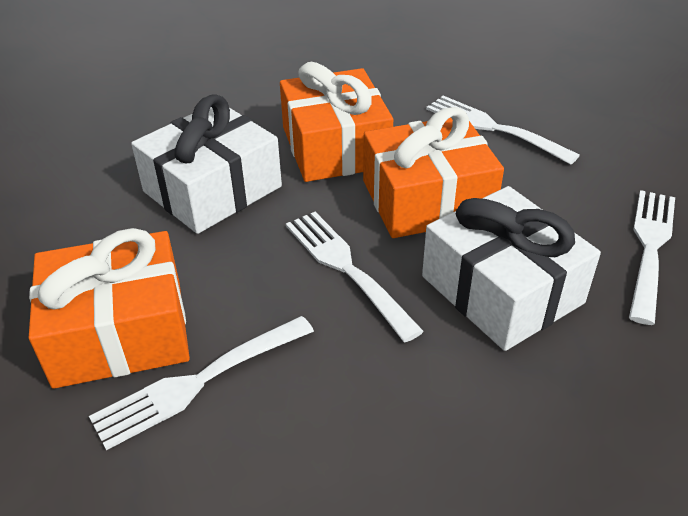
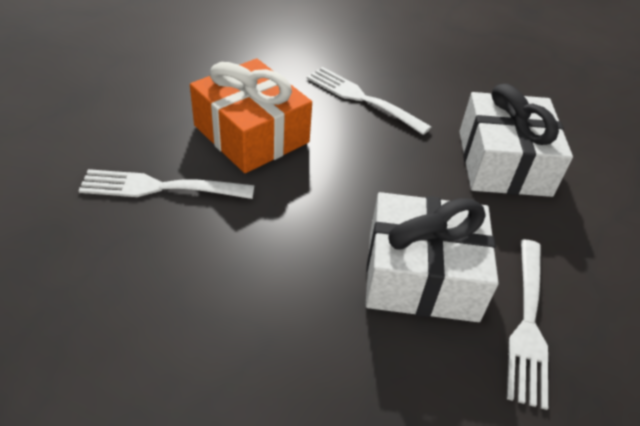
orange gift: 3 -> 1
white fork: 4 -> 3

